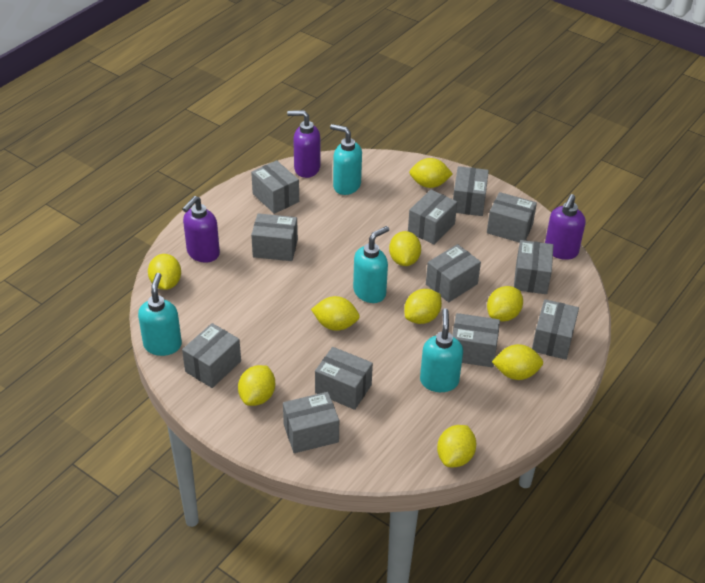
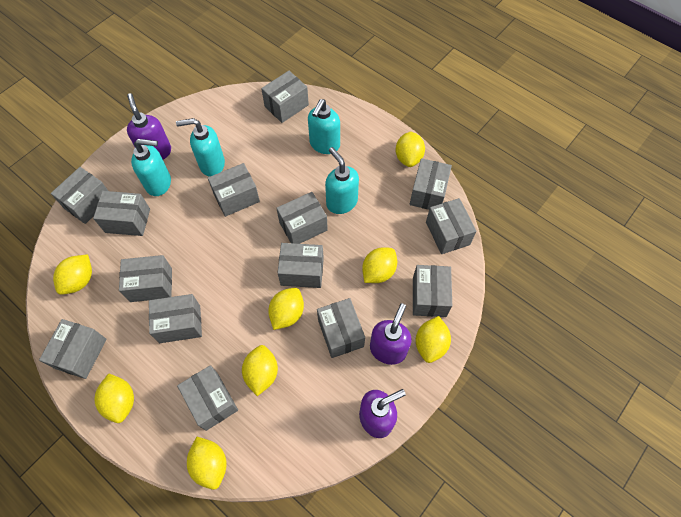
grey box: 12 -> 14
yellow lemon: 9 -> 8

